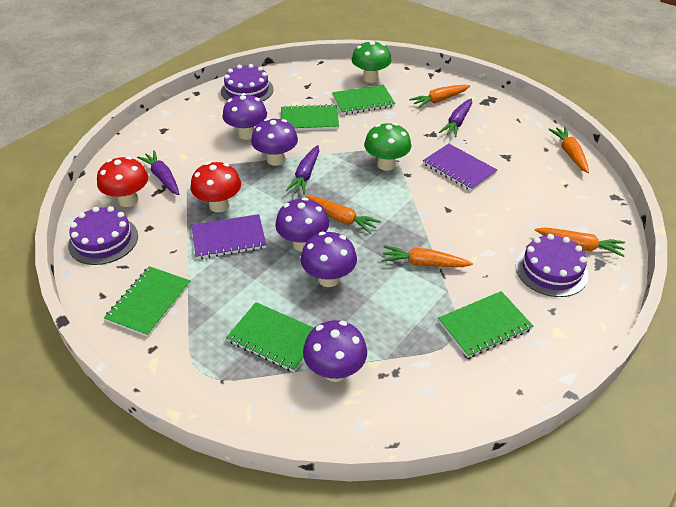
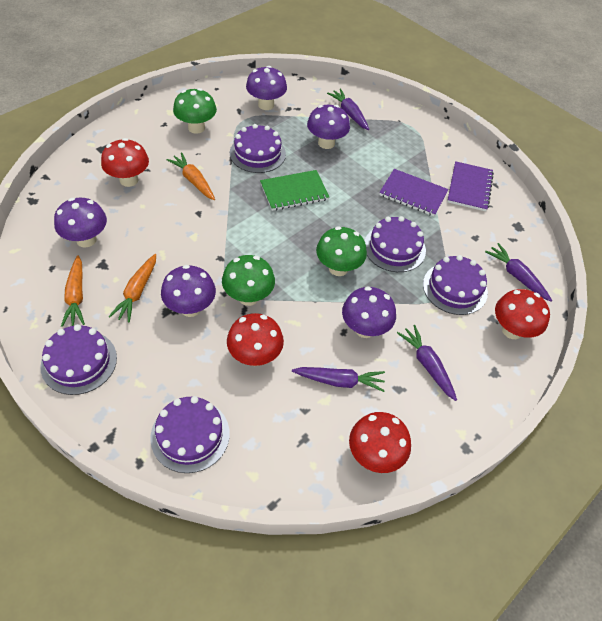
green mushroom: 2 -> 3
green notebook: 5 -> 1
orange carrot: 5 -> 3
purple cake: 3 -> 5
purple carrot: 3 -> 4
red mushroom: 2 -> 4

